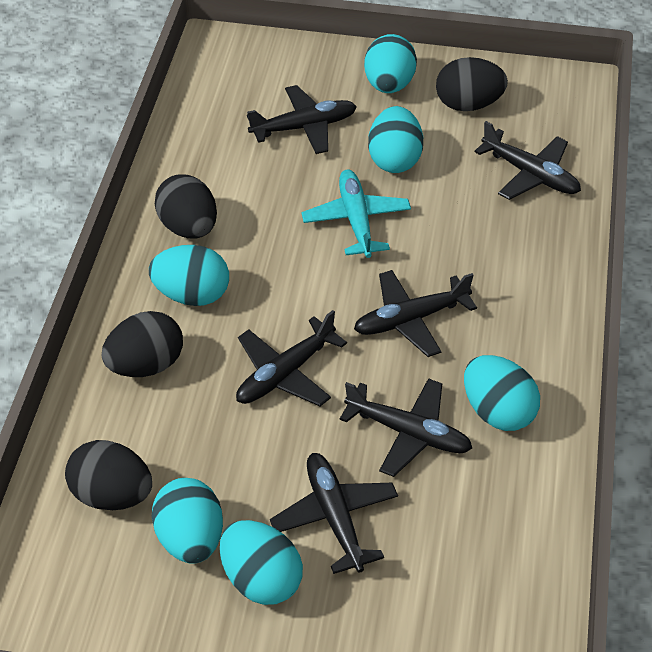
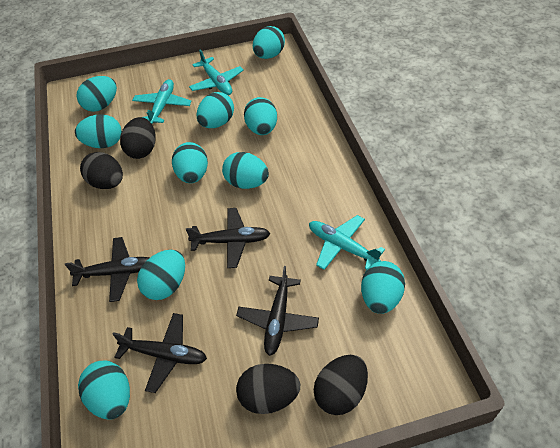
black plane: 6 -> 4
turquoise egg: 6 -> 10
turquoise plane: 1 -> 3

